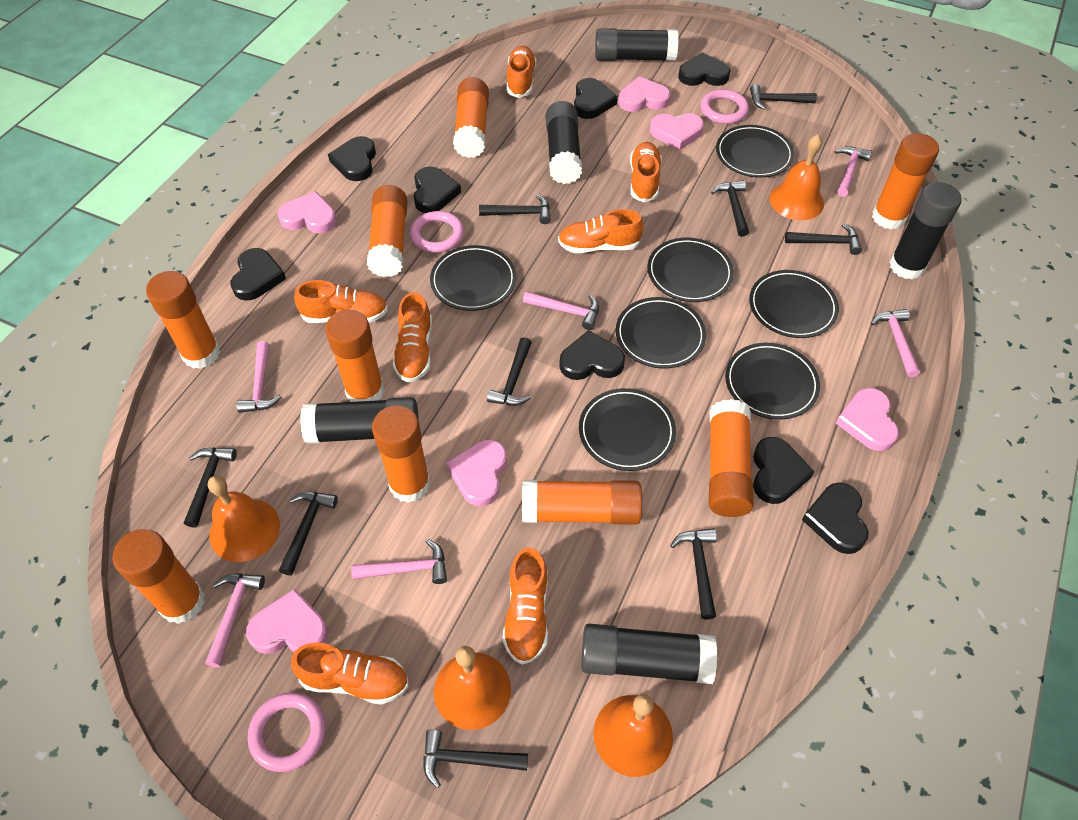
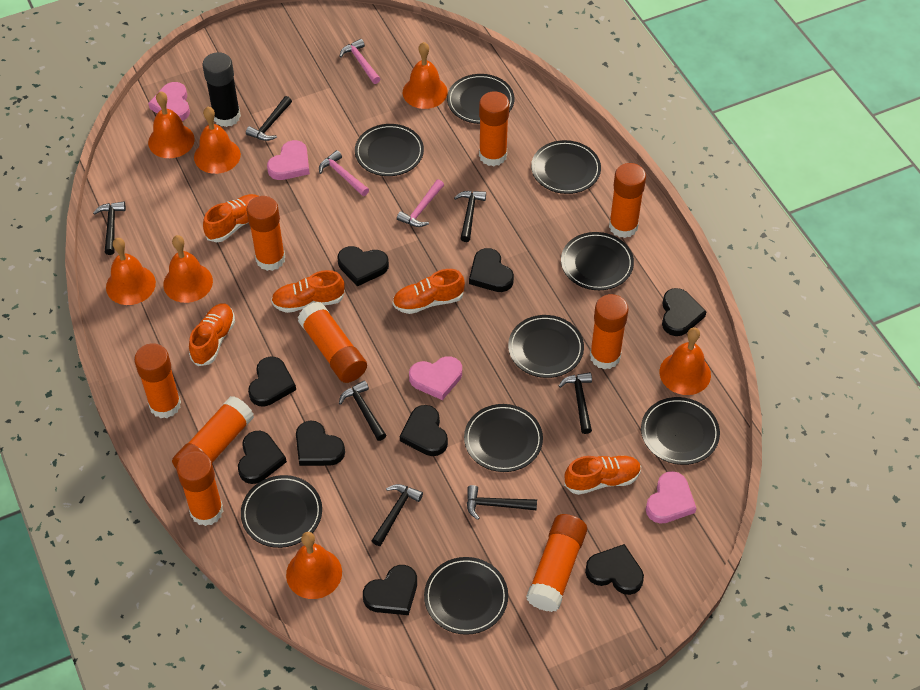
black glue stick: 5 -> 1
black hammer: 9 -> 7
black heart: 8 -> 9
black plate: 7 -> 9
orange bell: 4 -> 7
orange shoe: 7 -> 5
pink hammer: 6 -> 3
pink heart: 6 -> 4
pink ring: 3 -> 0

